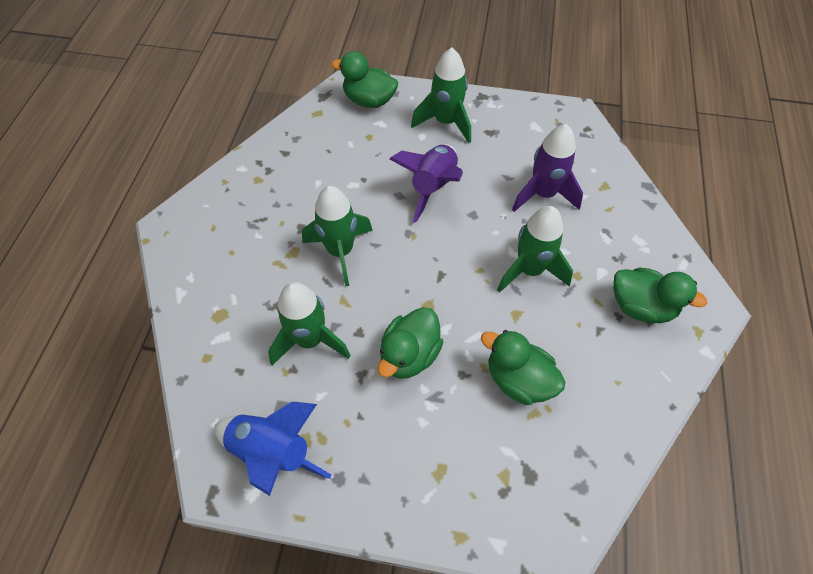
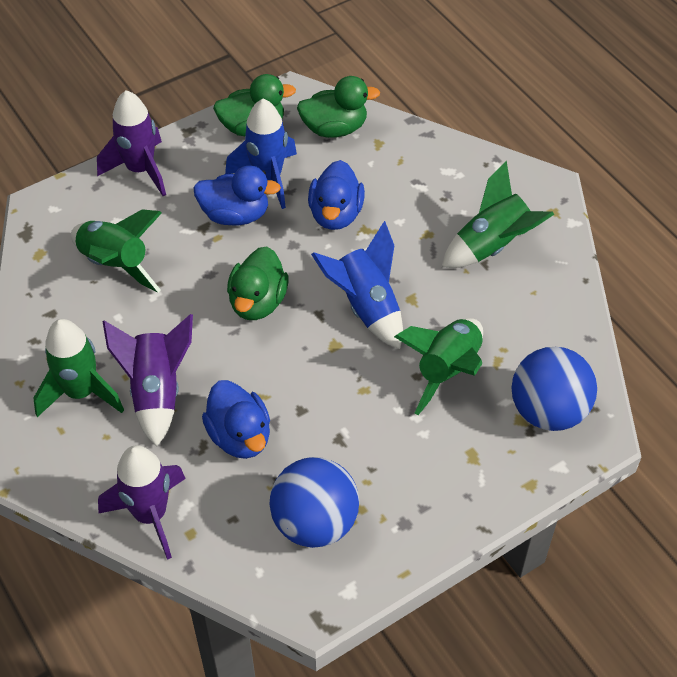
blue ball: 0 -> 2
blue duck: 0 -> 3
blue rocket: 1 -> 2
green duck: 4 -> 3
purple rocket: 2 -> 3

